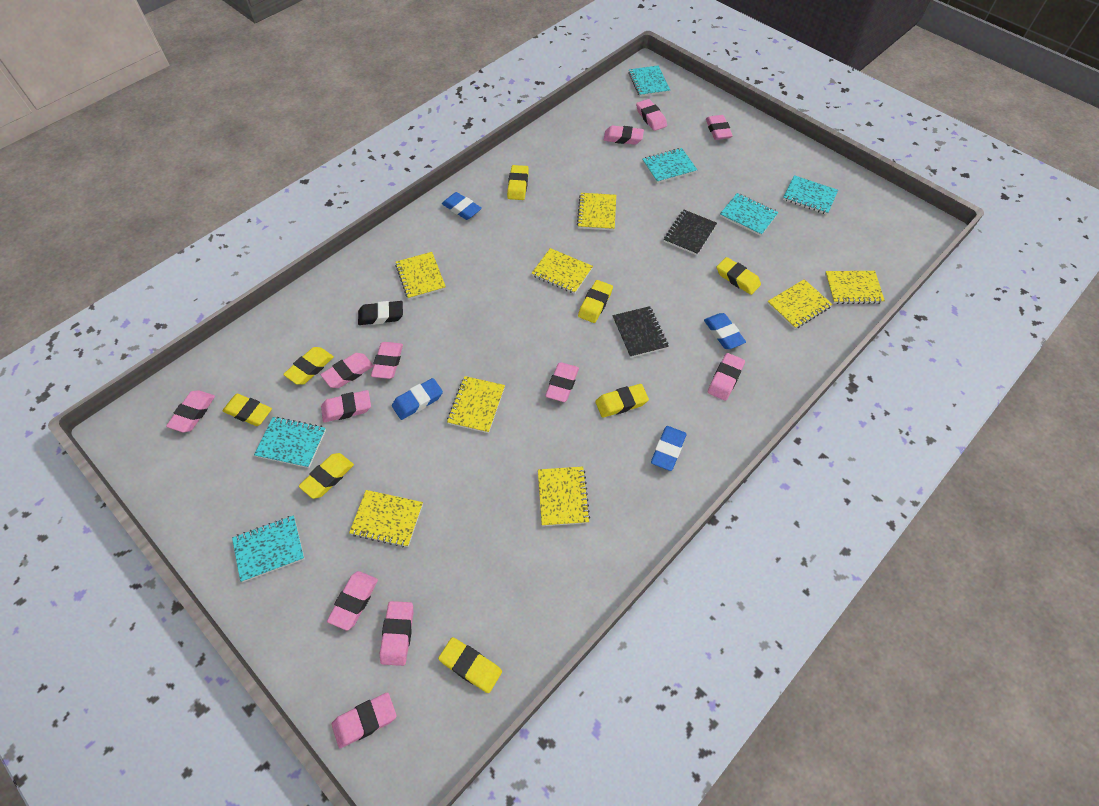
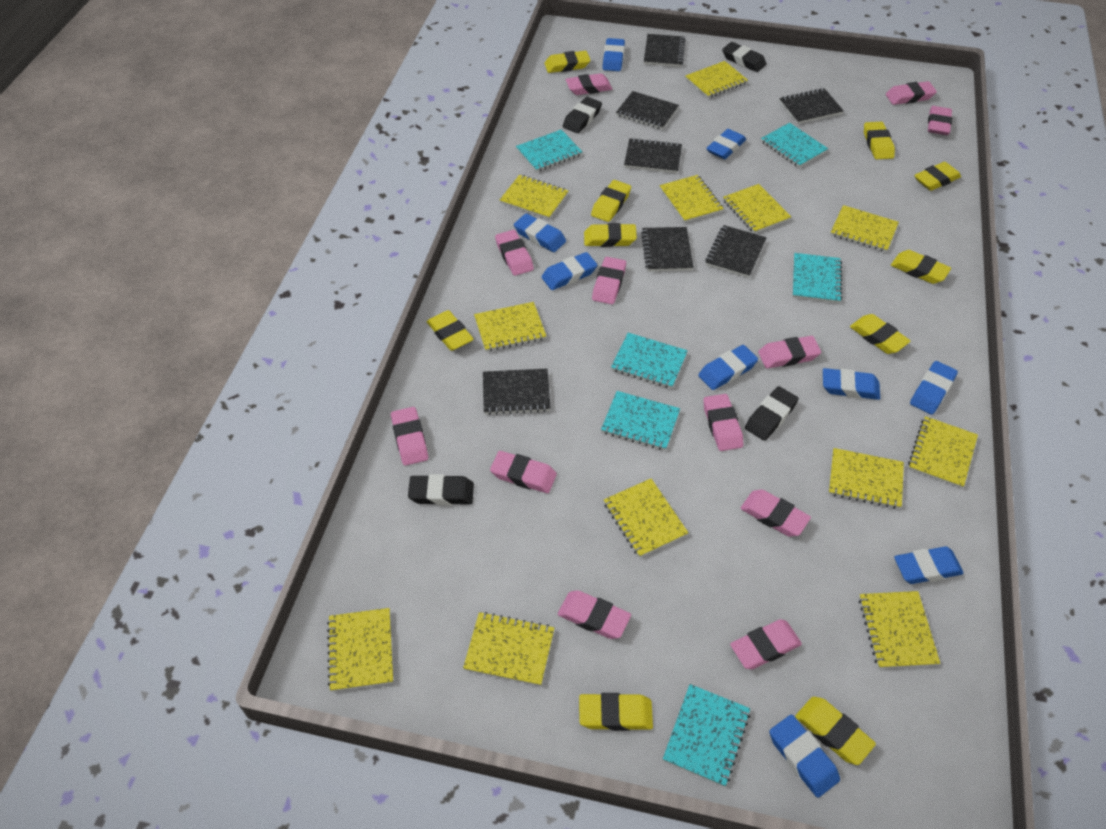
black eraser: 1 -> 4
black notebook: 2 -> 7
blue eraser: 4 -> 9
yellow eraser: 8 -> 10
yellow notebook: 8 -> 12

